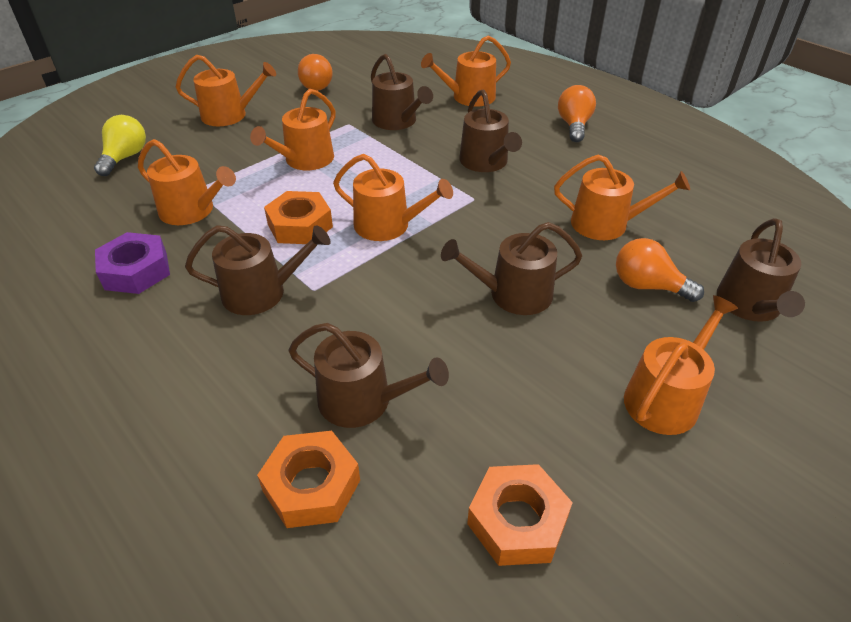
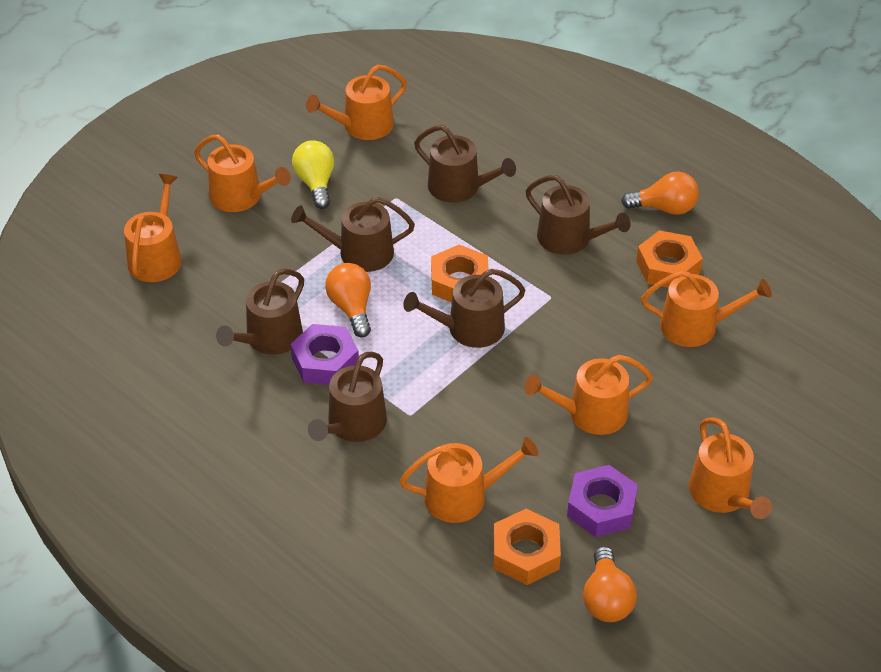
purple nut: 1 -> 2

